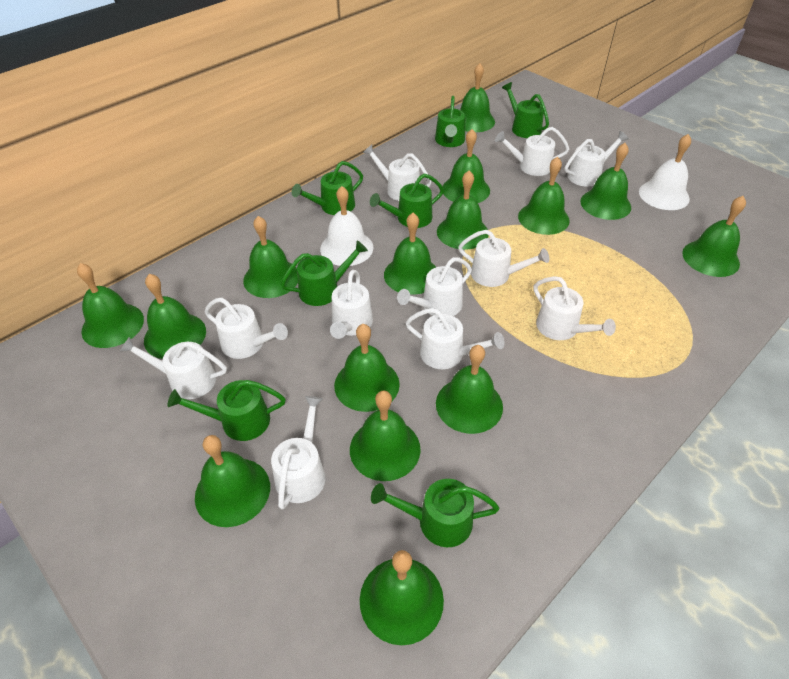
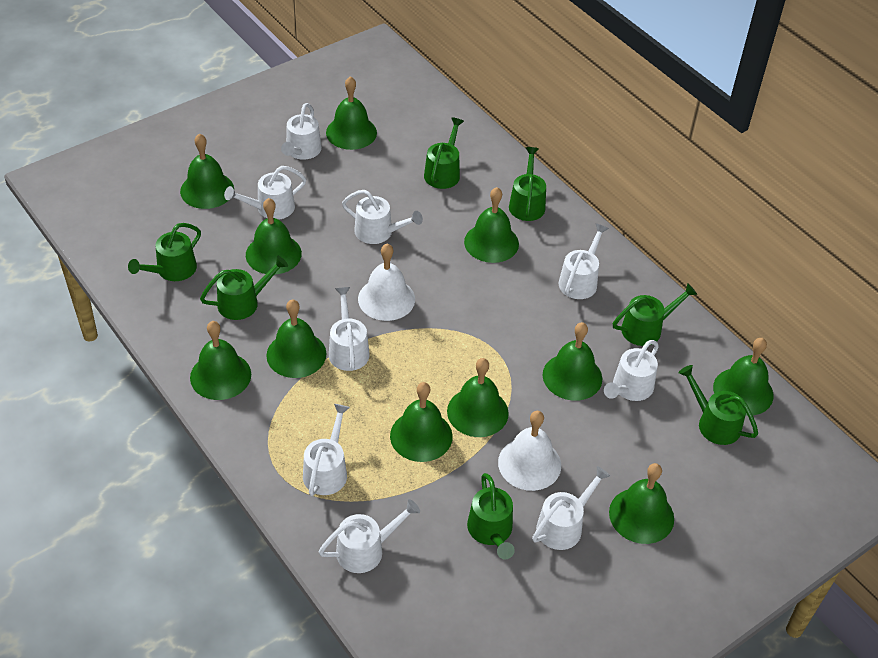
green bell: 15 -> 11
white watering can: 11 -> 9

